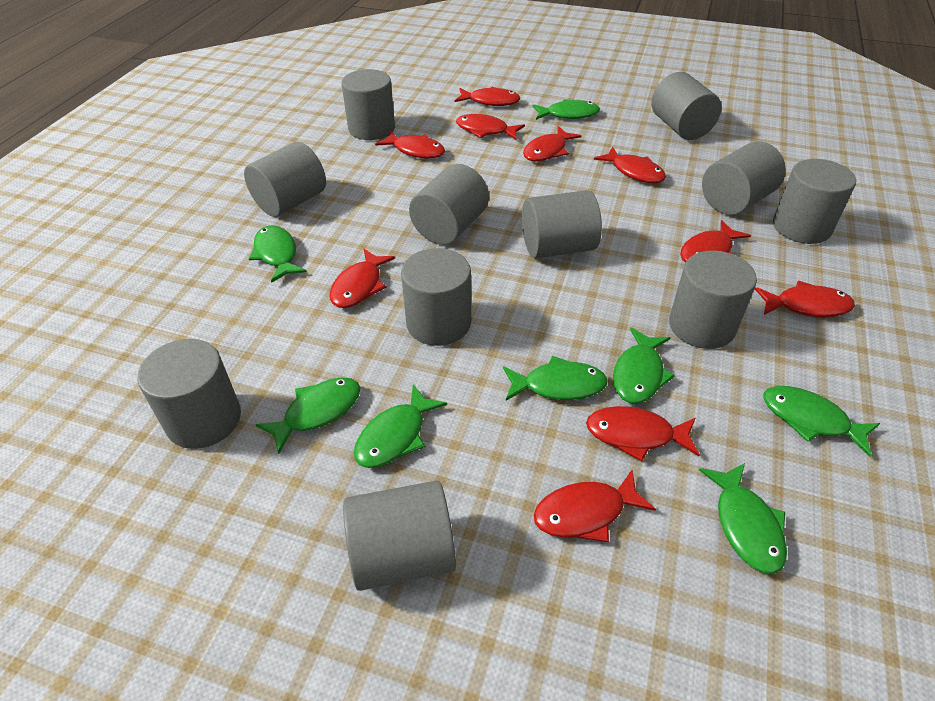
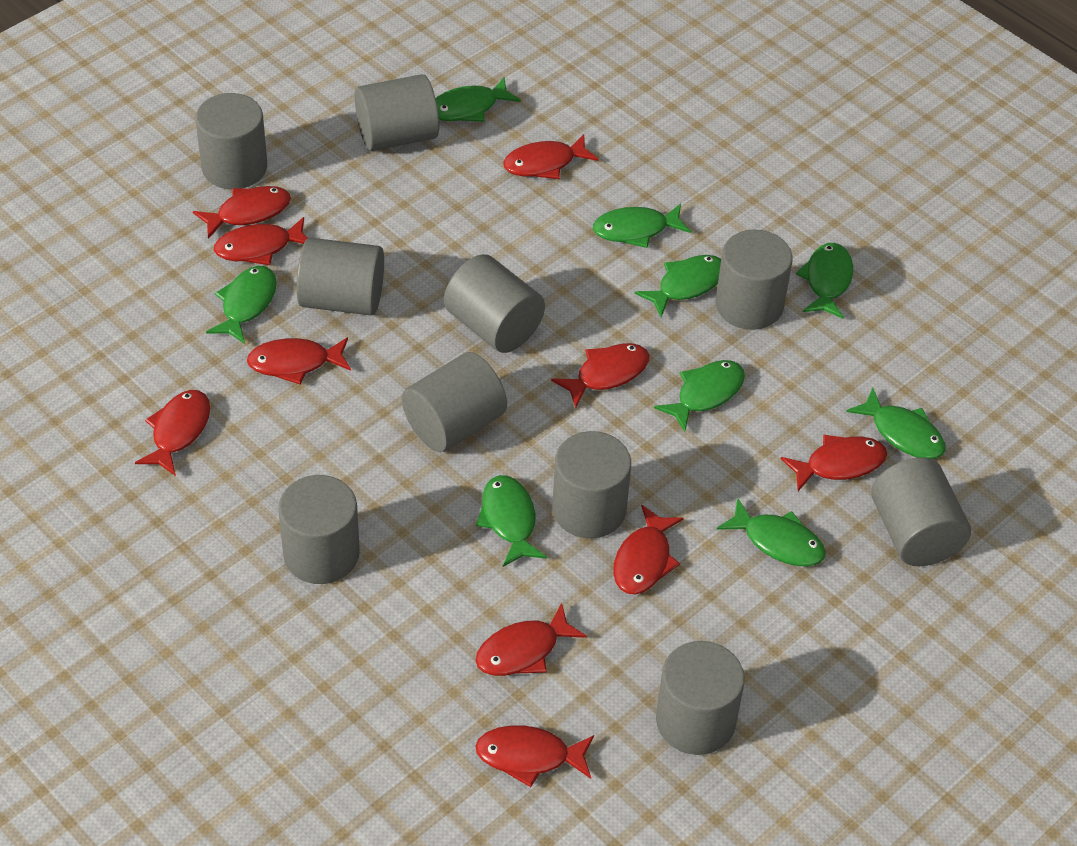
green fish: 8 -> 9
grey cylinder: 11 -> 10

